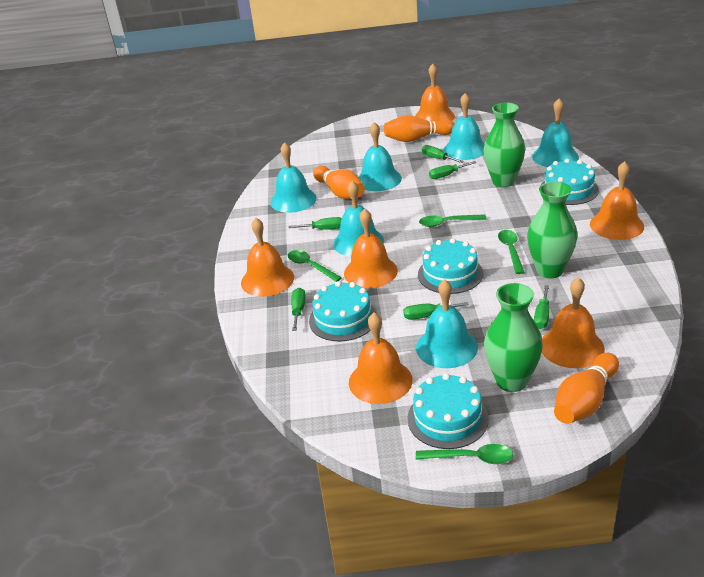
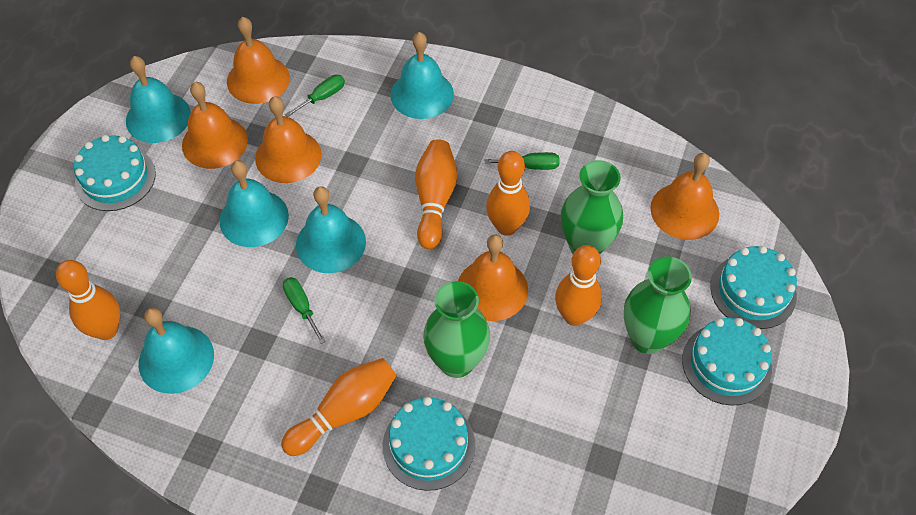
green screwdriver: 6 -> 3
green spoon: 4 -> 0
orange bell: 6 -> 5
orange bowling pin: 3 -> 5
turquoise bell: 6 -> 5

